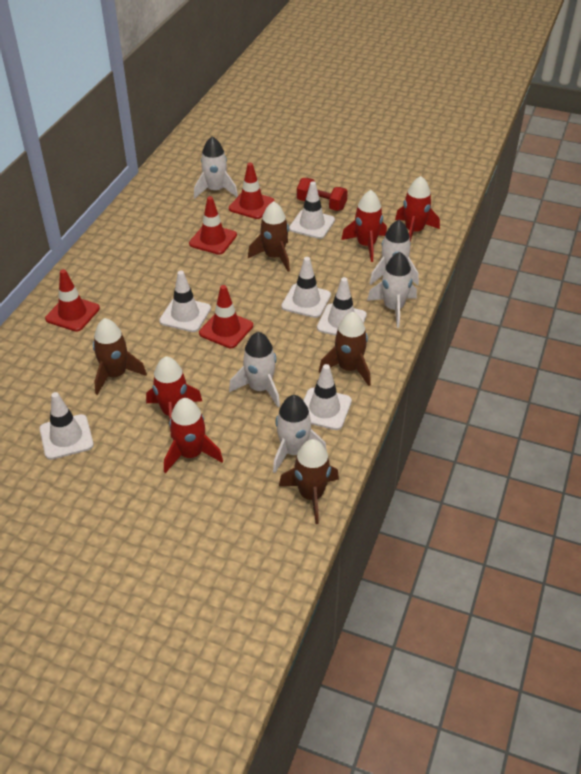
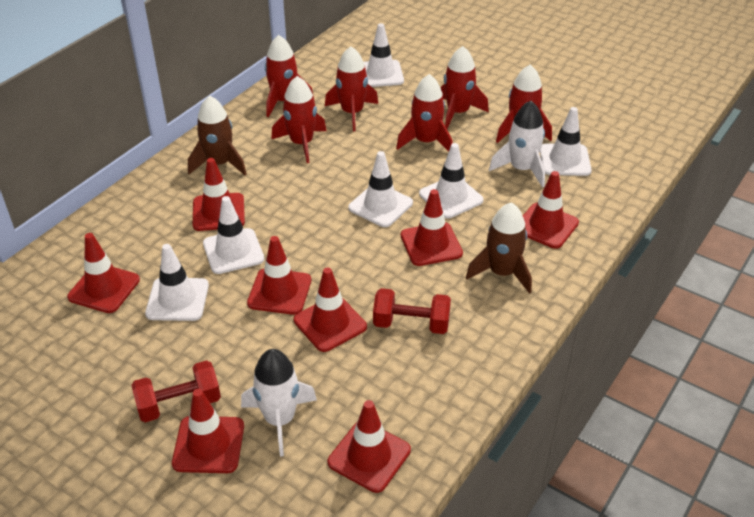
brown rocket: 4 -> 2
red dumbbell: 1 -> 2
red rocket: 4 -> 6
red traffic cone: 4 -> 8
white rocket: 5 -> 2

